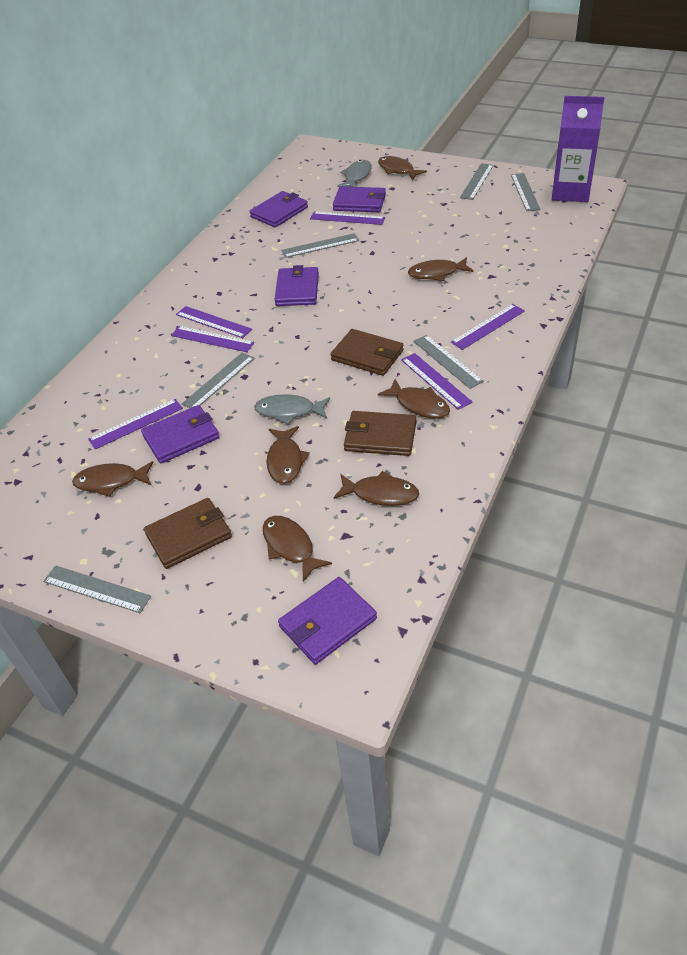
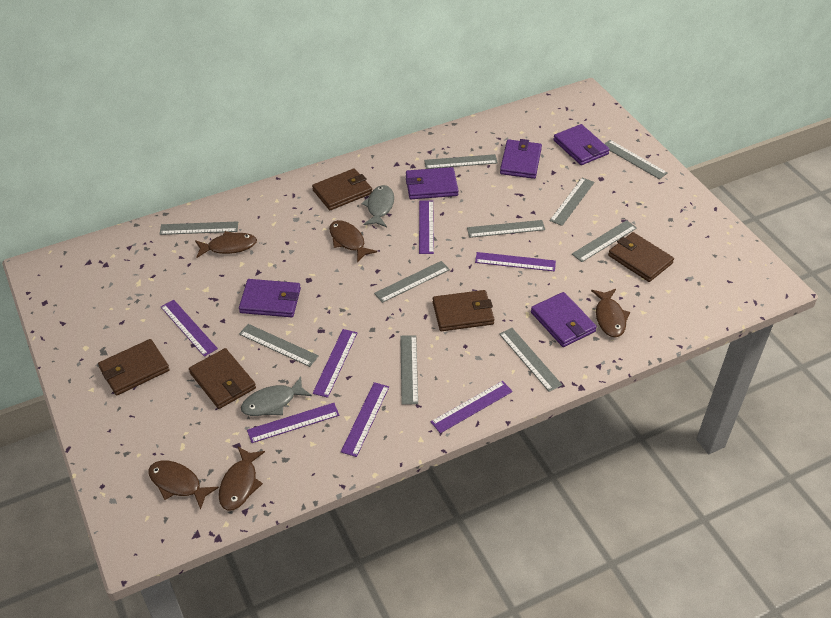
brown fish: 7 -> 5
brown wallet: 3 -> 5
grey ruler: 6 -> 10
purple carton: 1 -> 0
purple ruler: 6 -> 7

